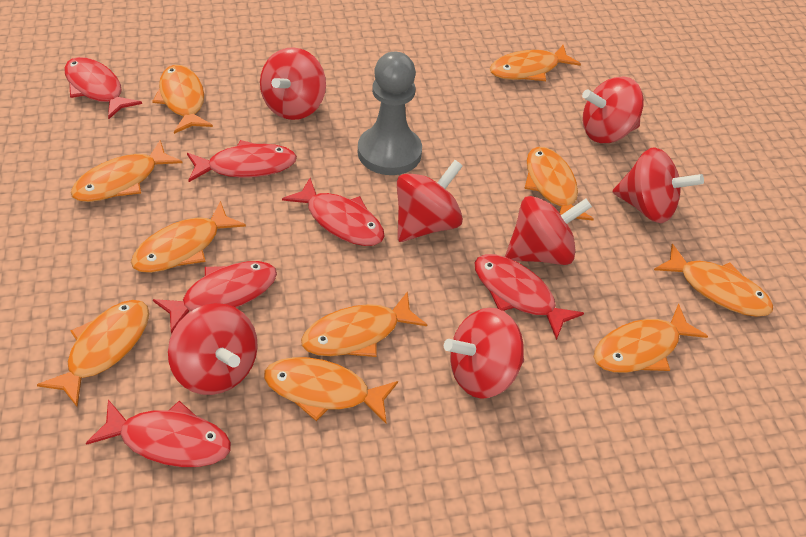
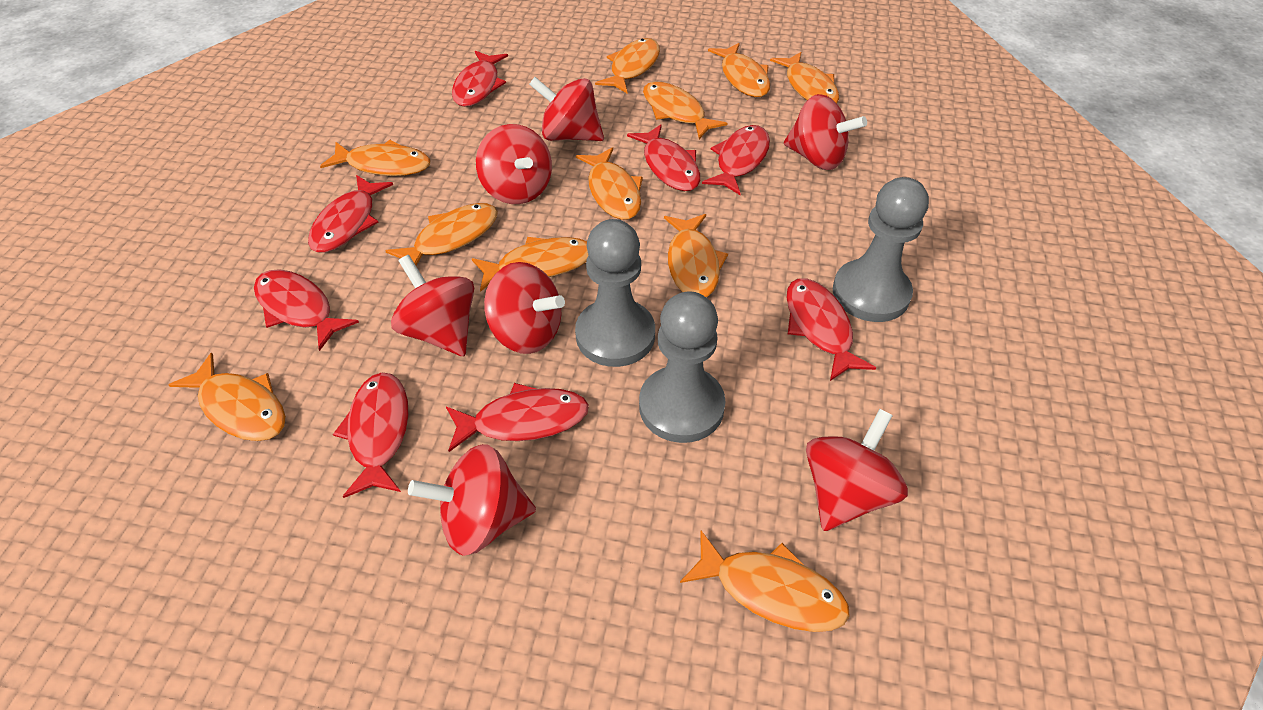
grey pawn: 1 -> 3
orange fish: 10 -> 11
red fish: 6 -> 8

